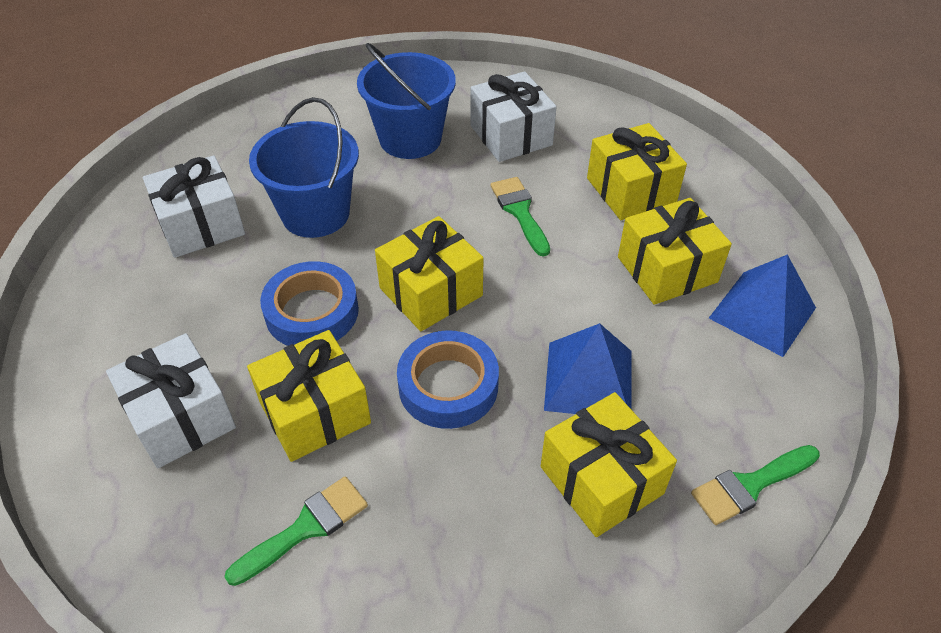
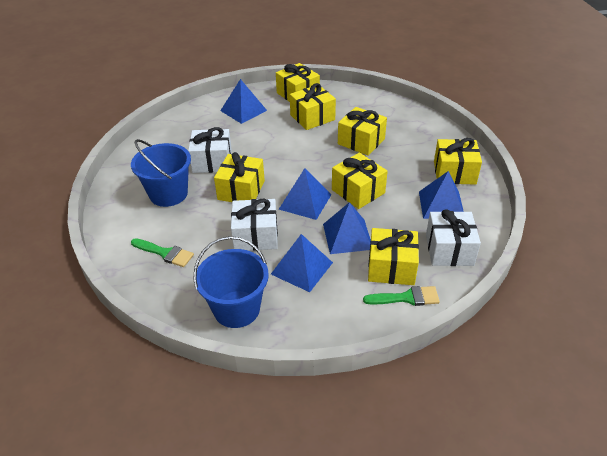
blue pyramid: 2 -> 5
blue tape: 2 -> 0
green brush: 3 -> 2
yellow gift: 5 -> 7

